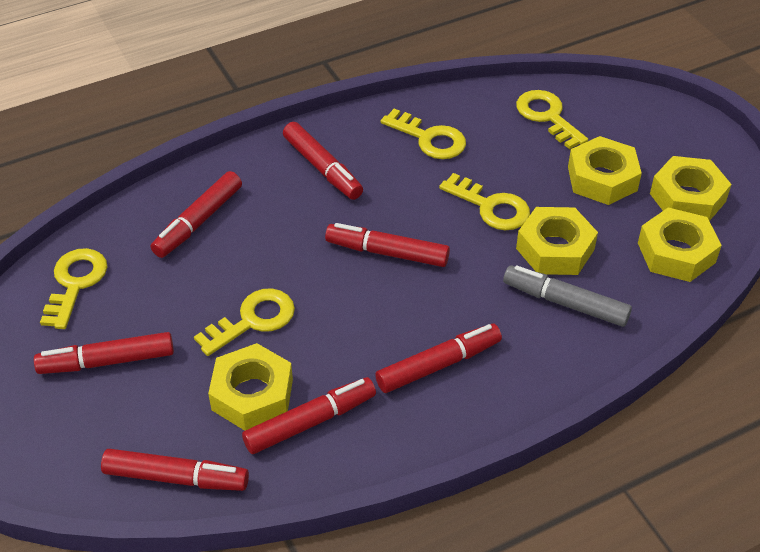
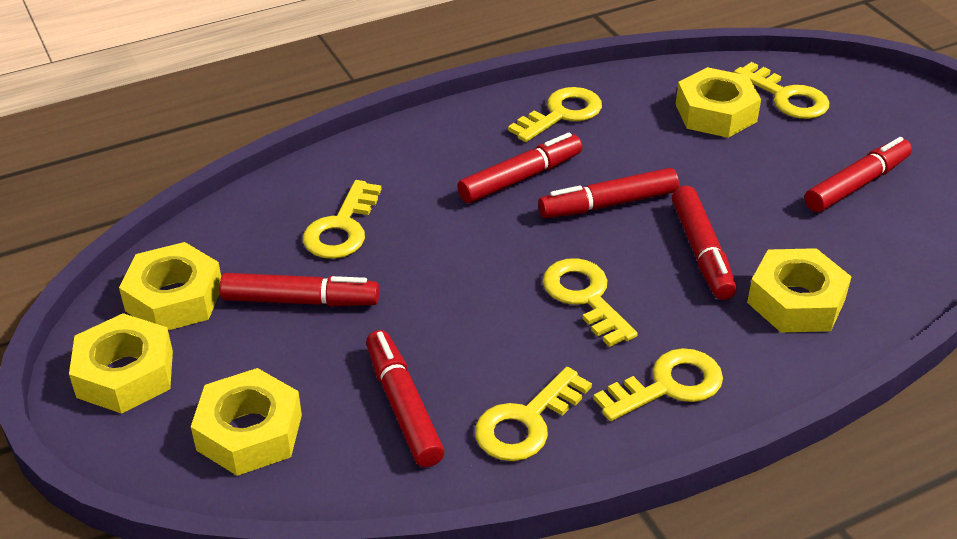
grey marker: 1 -> 0
red marker: 7 -> 6
yellow key: 5 -> 6

